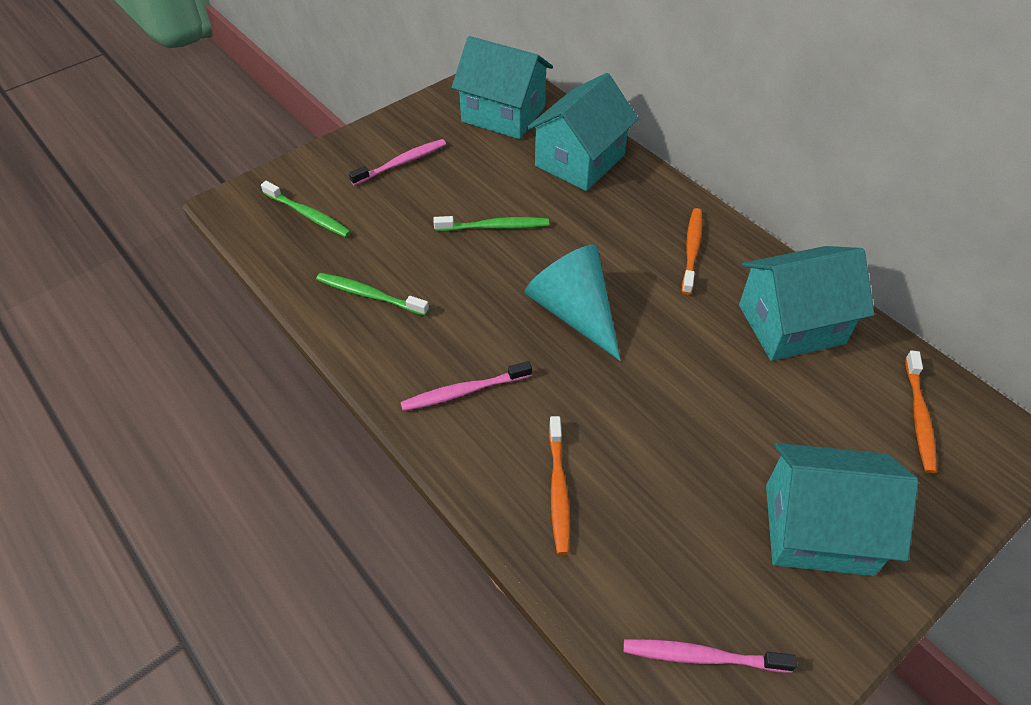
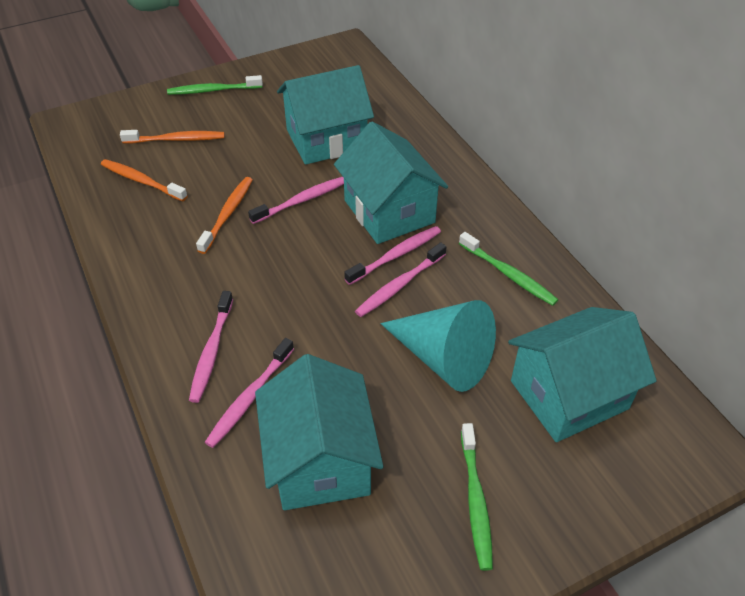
pink toothbrush: 3 -> 5

